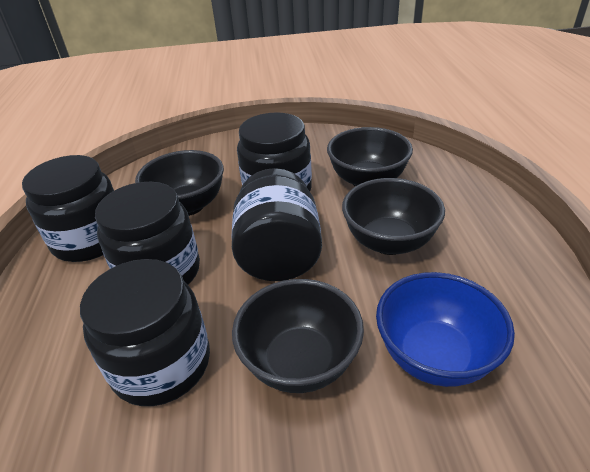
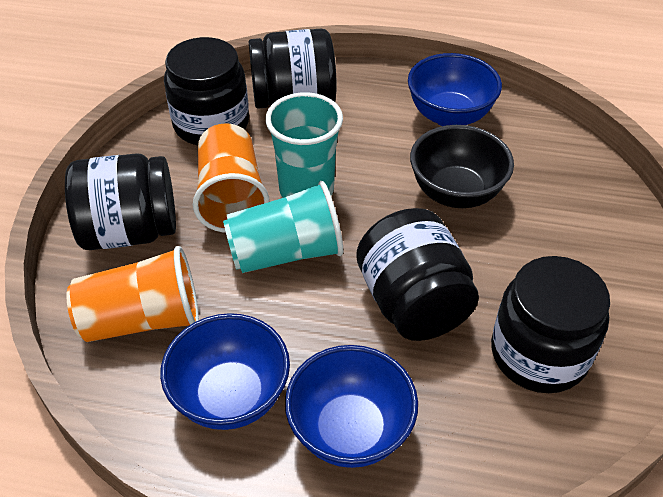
black bowl: 4 -> 1
blue bowl: 1 -> 3
orange cup: 0 -> 2
turquoise cup: 0 -> 2

